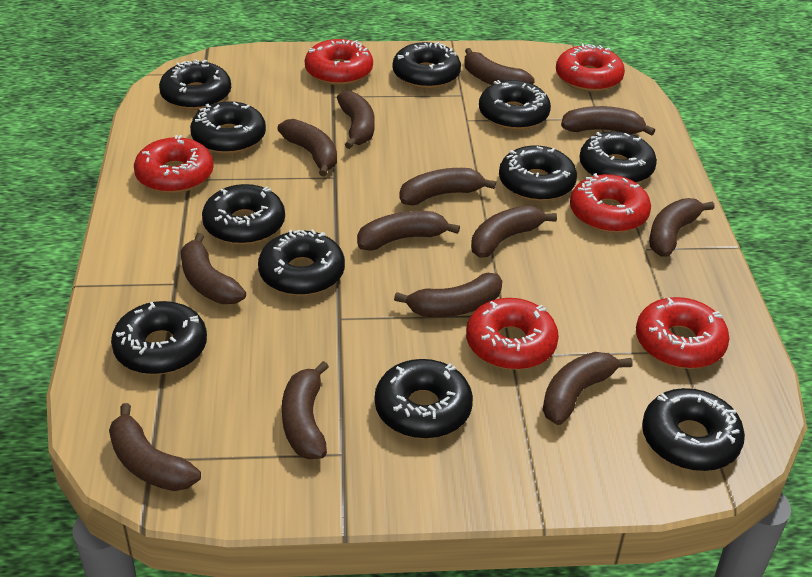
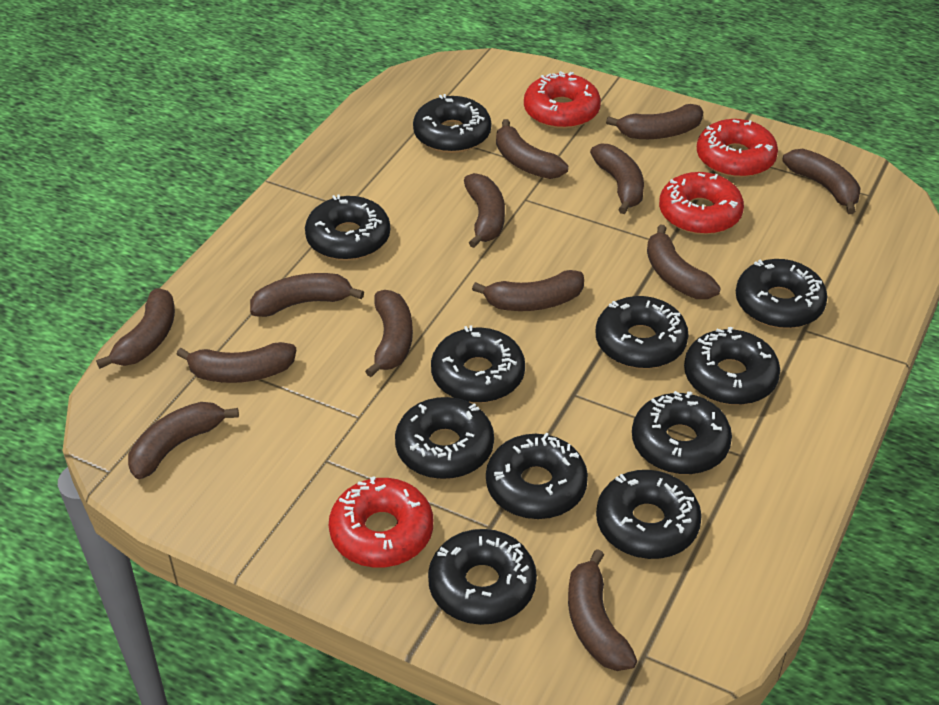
red donut: 6 -> 4

